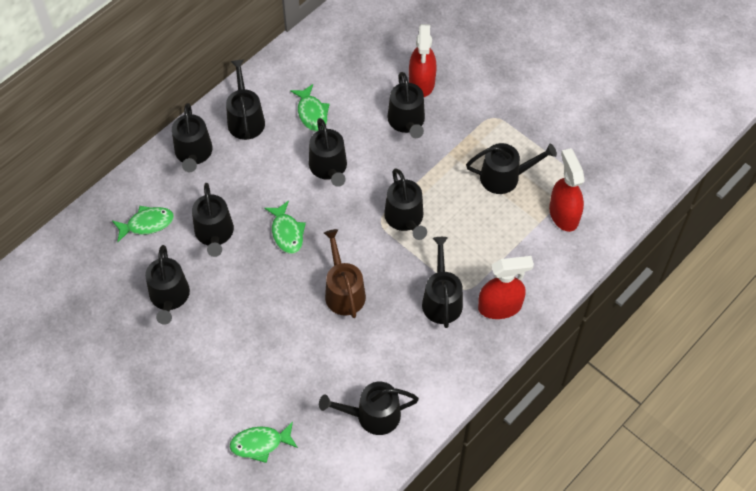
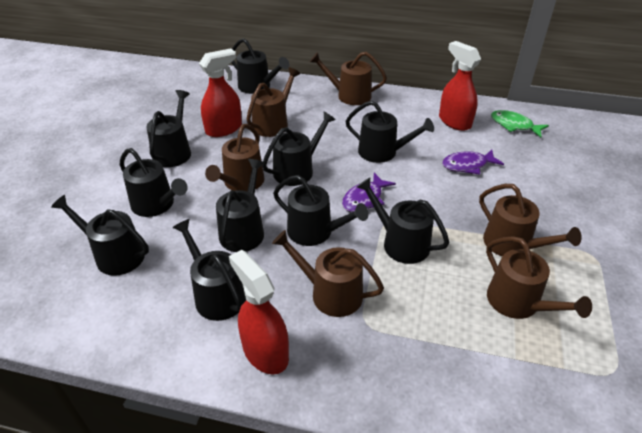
brown watering can: 1 -> 6
green fish: 4 -> 1
purple fish: 0 -> 2

